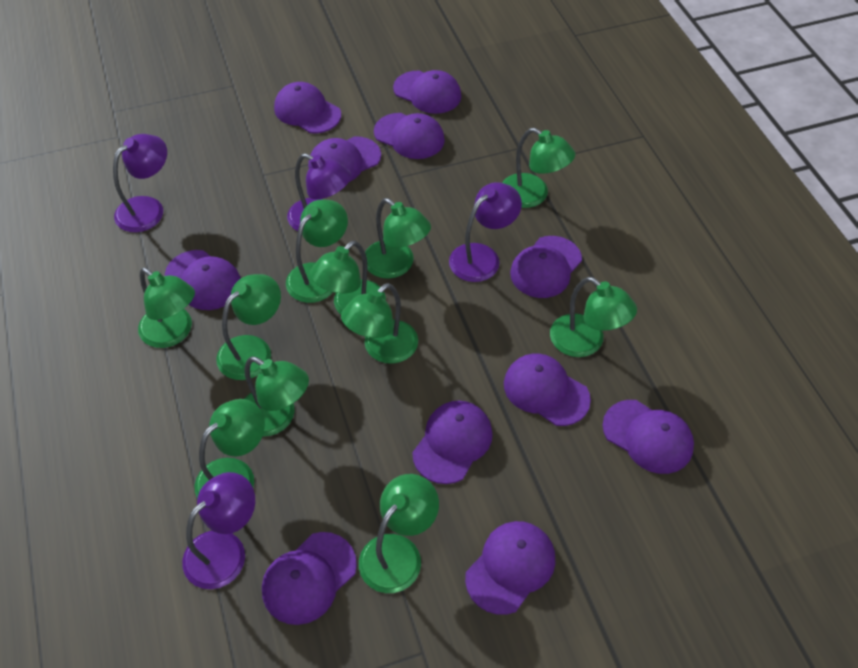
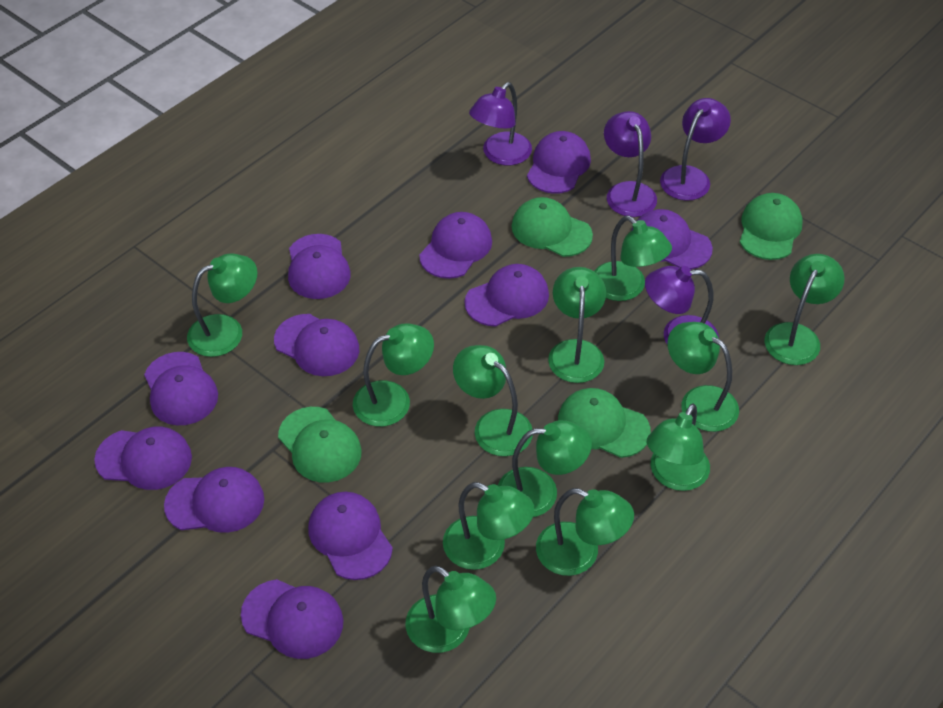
green cap: 0 -> 4
green lamp: 11 -> 12

